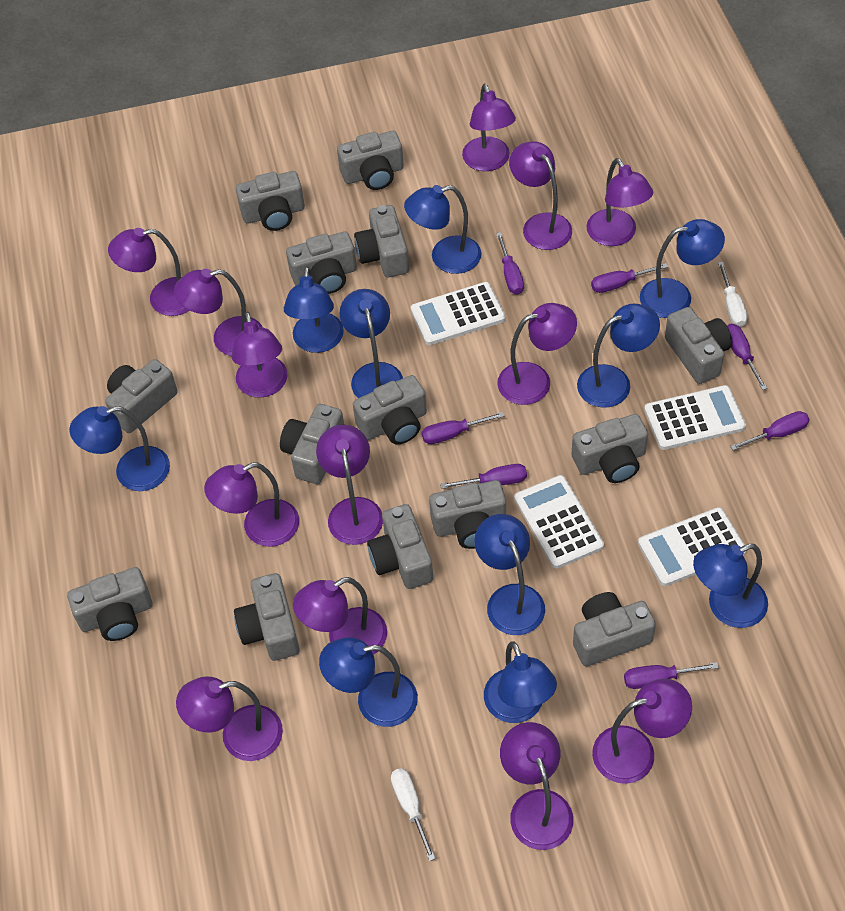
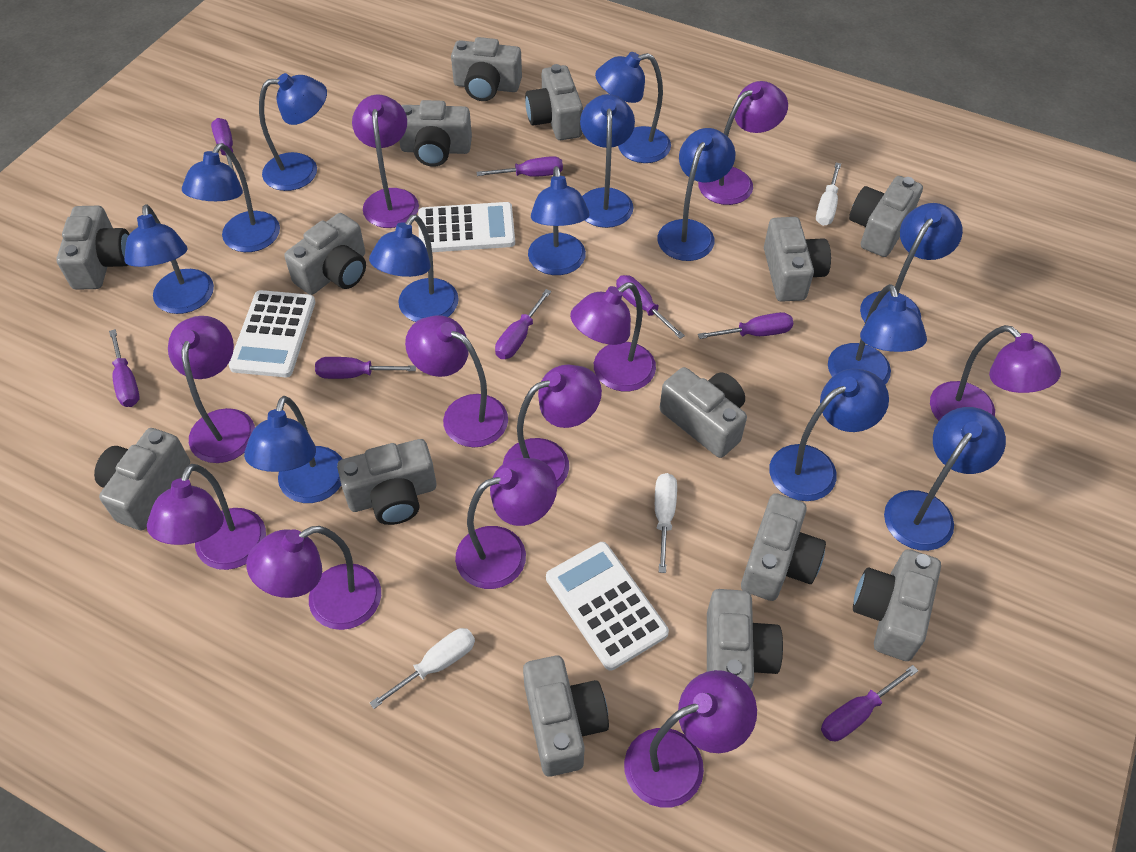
blue lamp: 10 -> 13
purple lamp: 13 -> 11
purple screwdriver: 7 -> 8
white calculator: 4 -> 3
white screwdriver: 2 -> 3

